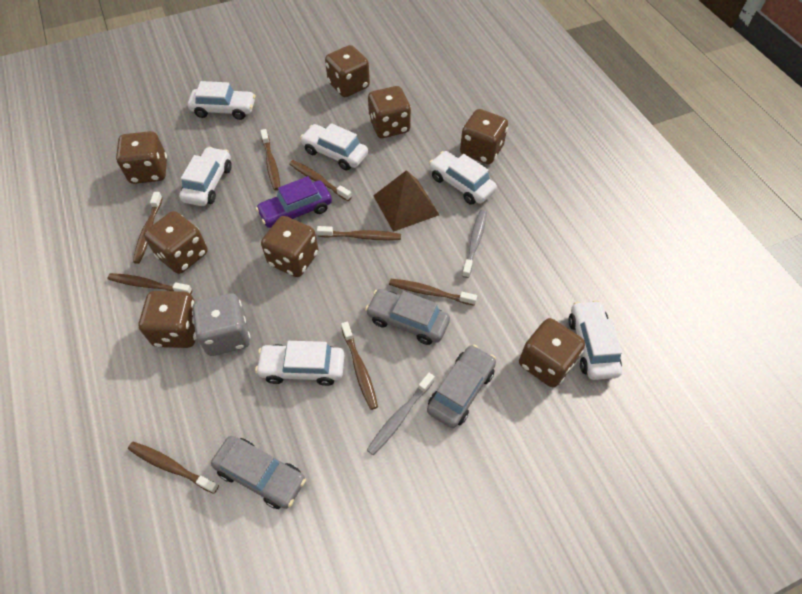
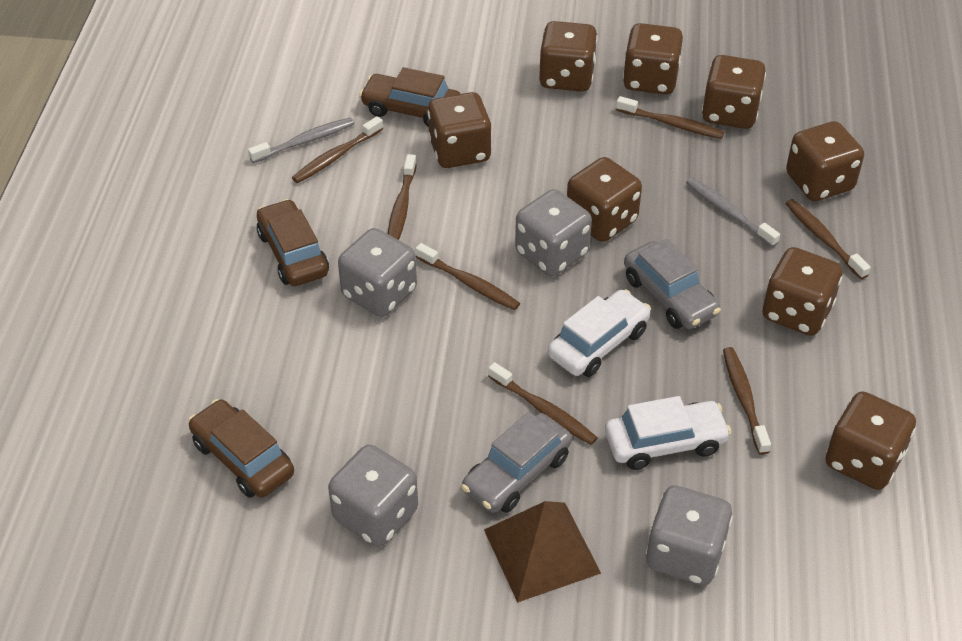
brown car: 0 -> 3
brown toothbrush: 8 -> 7
grey car: 3 -> 2
grey dice: 1 -> 4
purple car: 1 -> 0
white car: 6 -> 2

